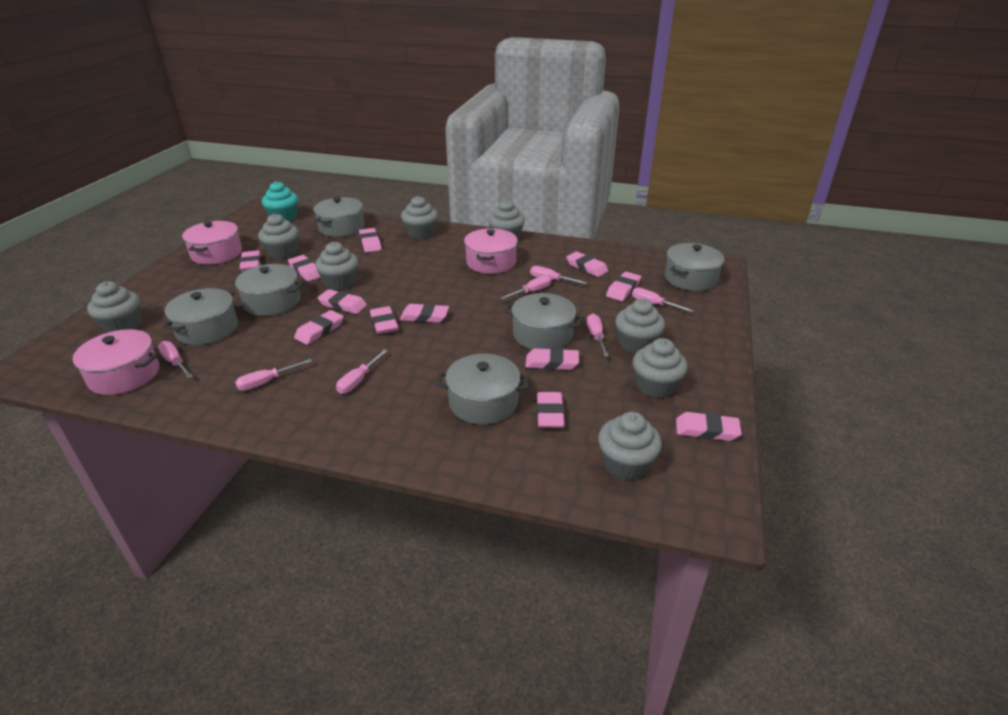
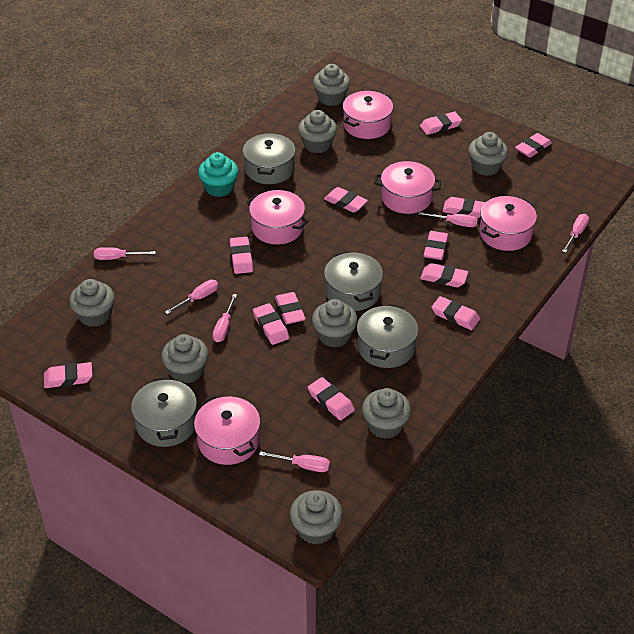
grey pot: 6 -> 4
pink pot: 3 -> 5
pink screwdriver: 7 -> 6

